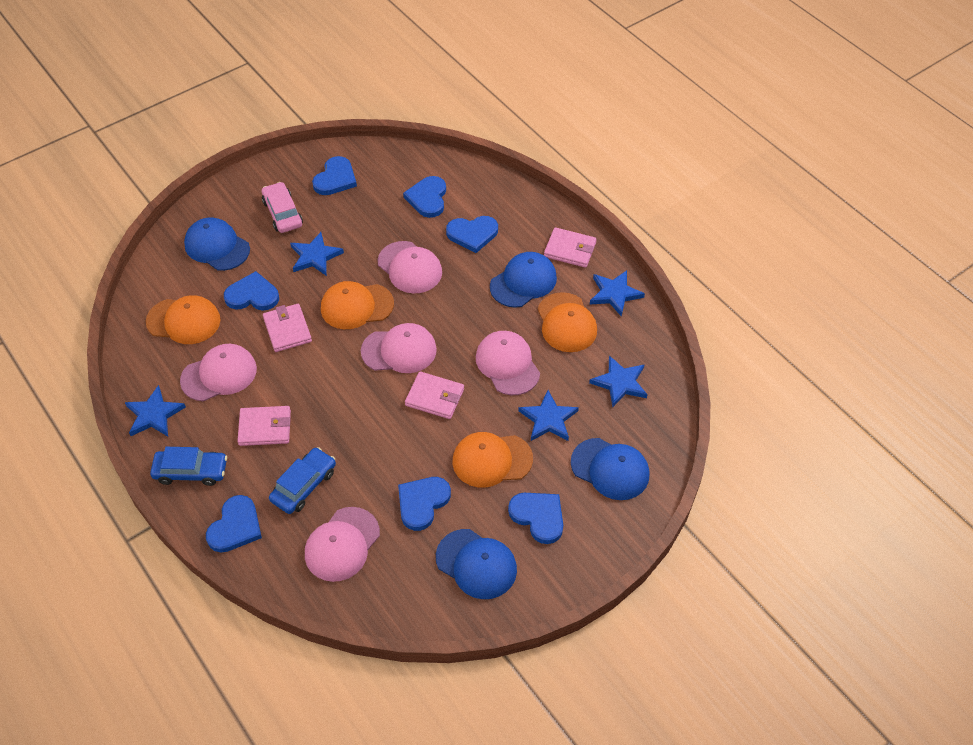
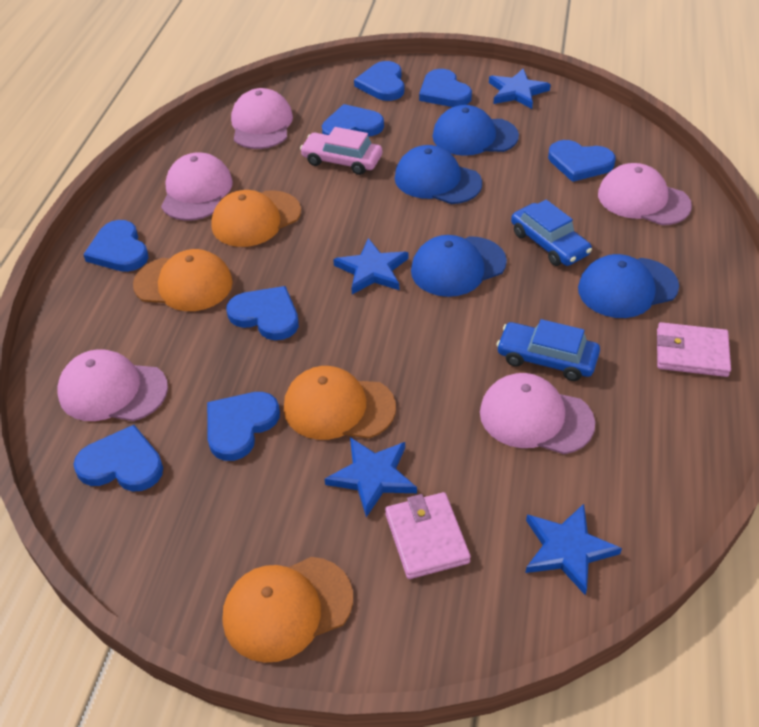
blue heart: 7 -> 8
blue star: 5 -> 4
pink wallet: 4 -> 2

